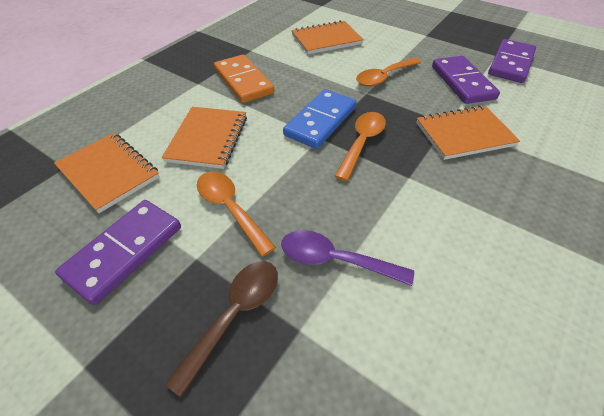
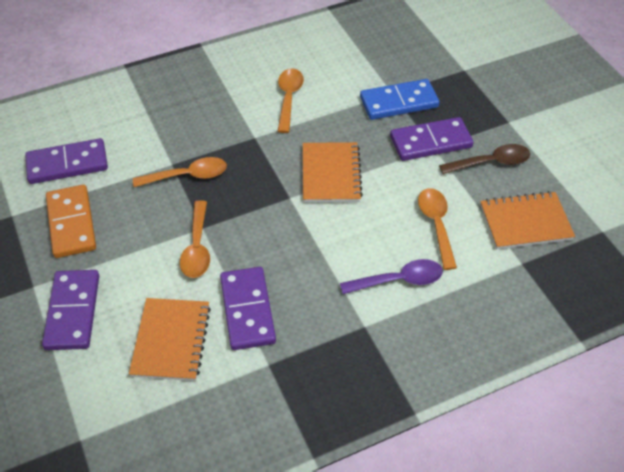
orange notebook: 4 -> 3
orange spoon: 3 -> 4
purple domino: 3 -> 4

